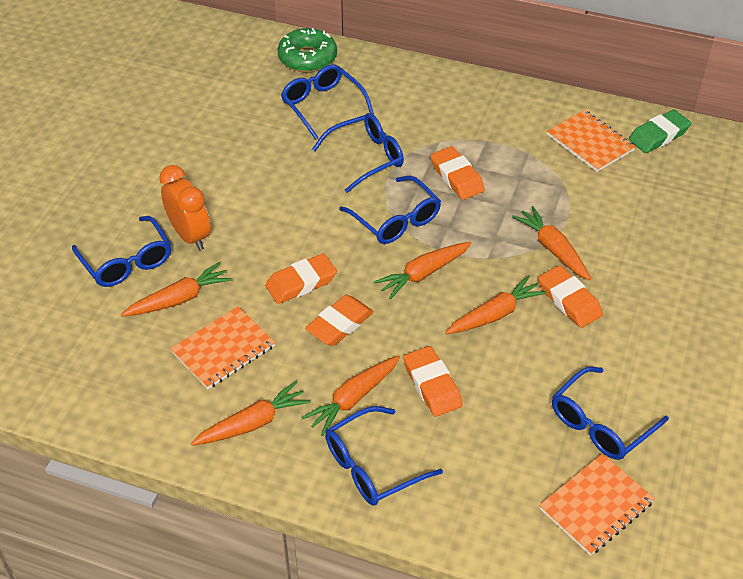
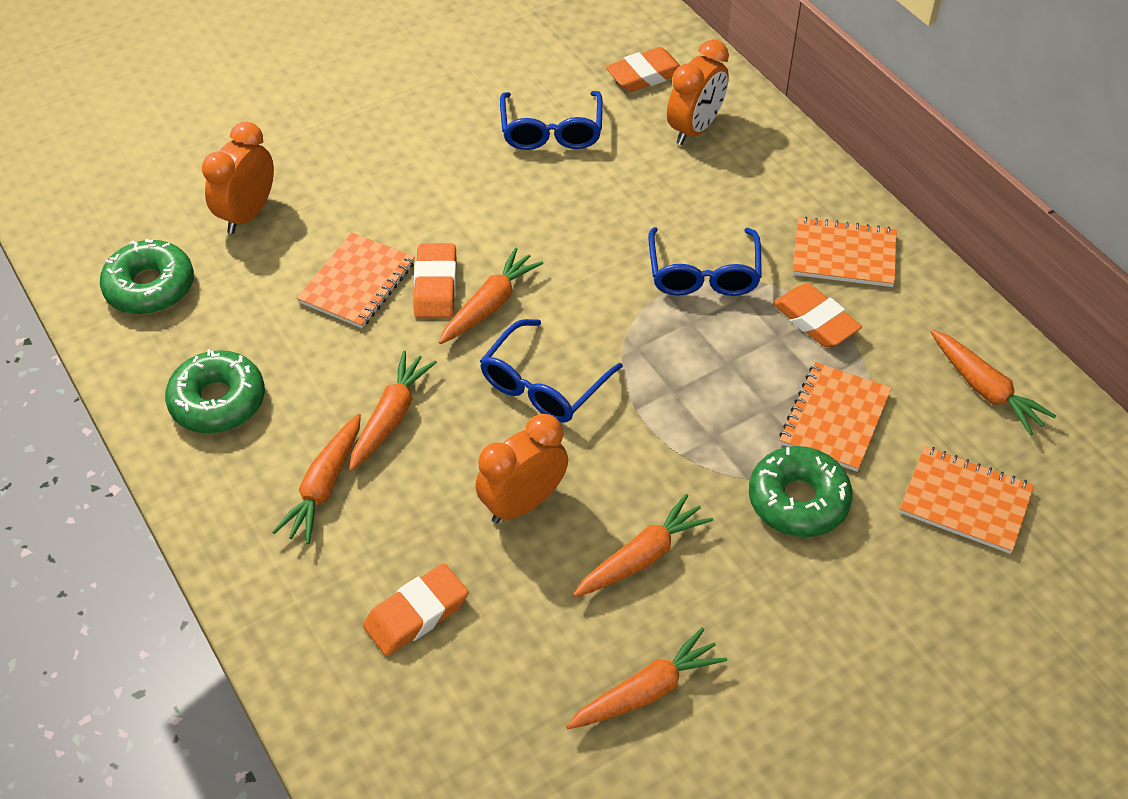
blue glasses: 6 -> 3
green donut: 1 -> 3
green eraser: 1 -> 0
orange clock: 1 -> 3
orange eraser: 5 -> 4
orange notebook: 3 -> 4

